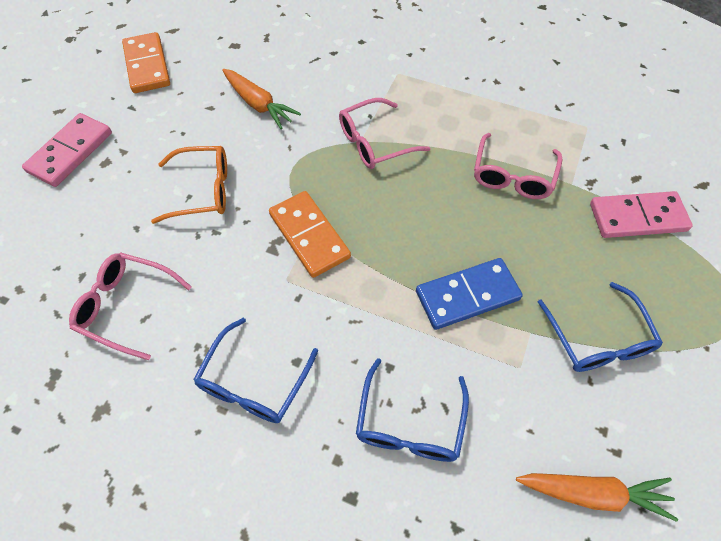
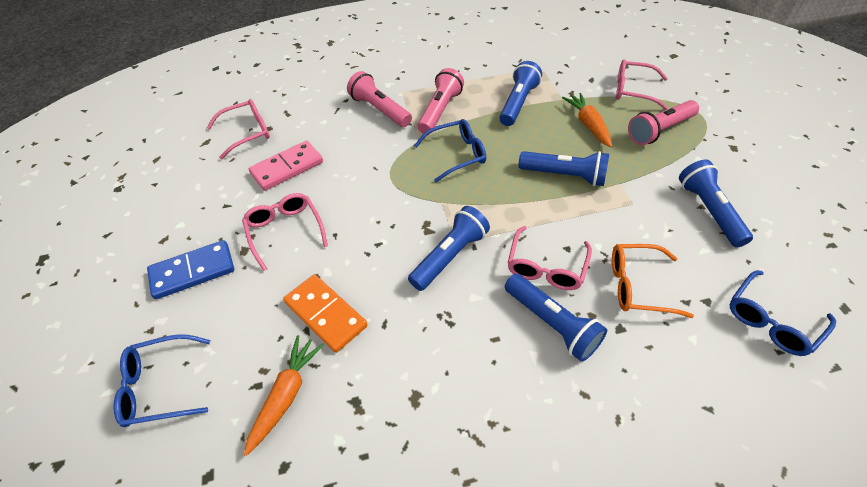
blue flashlight: 0 -> 5
orange domino: 2 -> 1
pink domino: 2 -> 1
pink flashlight: 0 -> 3
pink glasses: 3 -> 4

